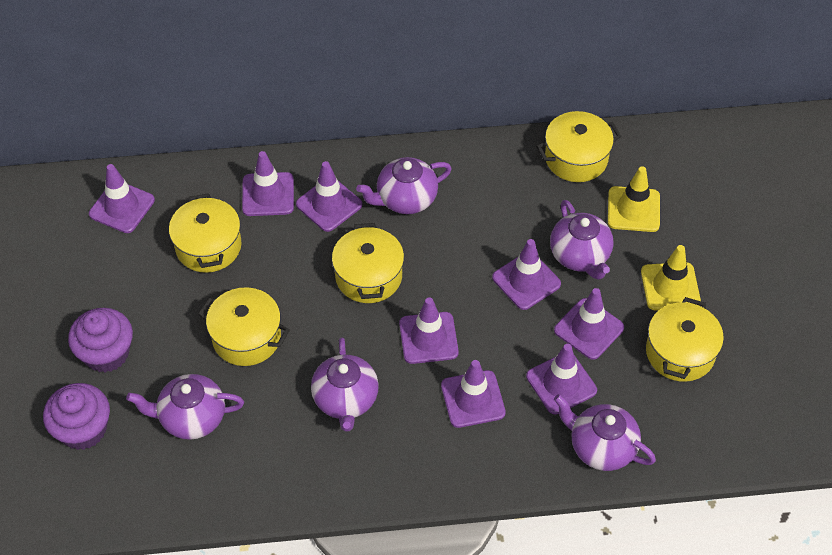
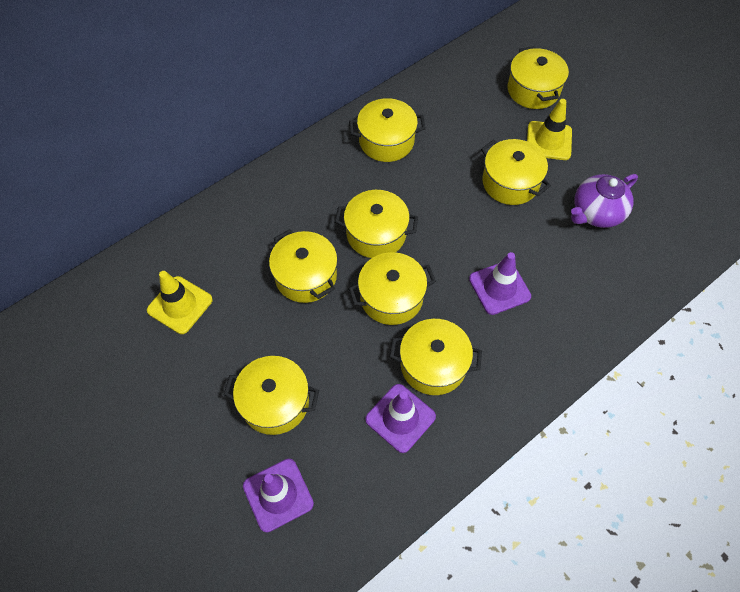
purple cupcake: 2 -> 0
purple teapot: 5 -> 1
purple traffic cone: 8 -> 3
yellow pot: 5 -> 8

